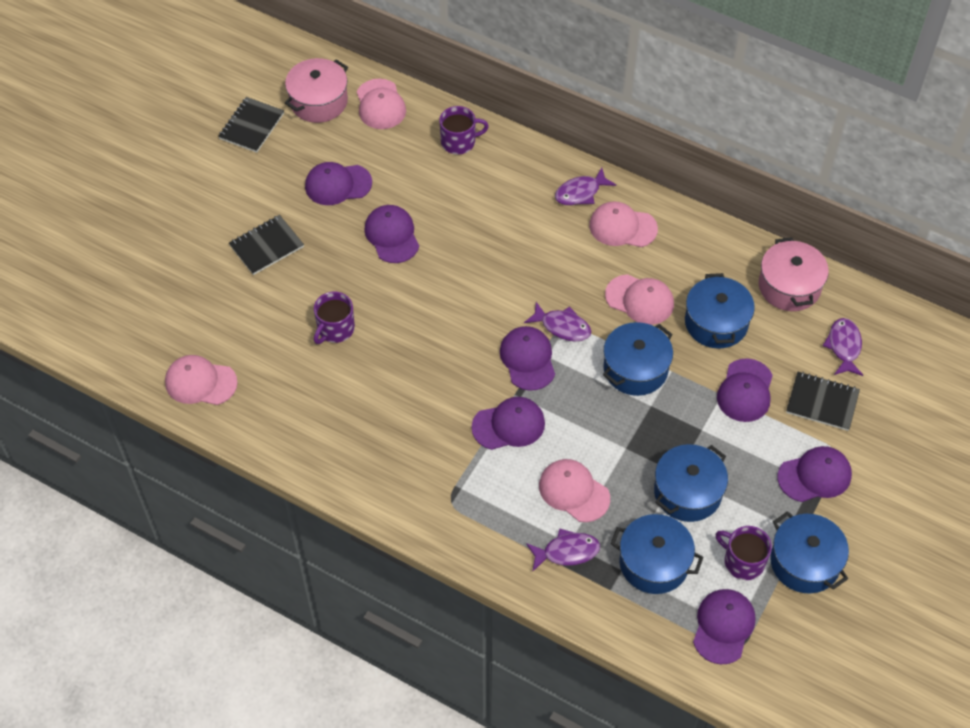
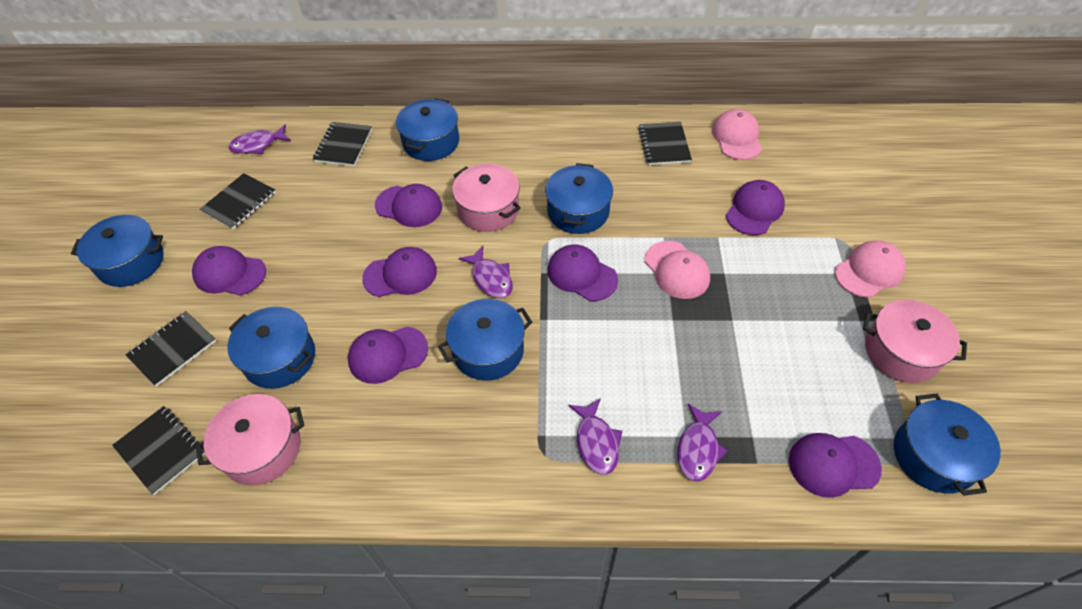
black notebook: 3 -> 5
blue pot: 5 -> 6
pink cap: 5 -> 3
pink pot: 2 -> 3
purple mug: 3 -> 0

